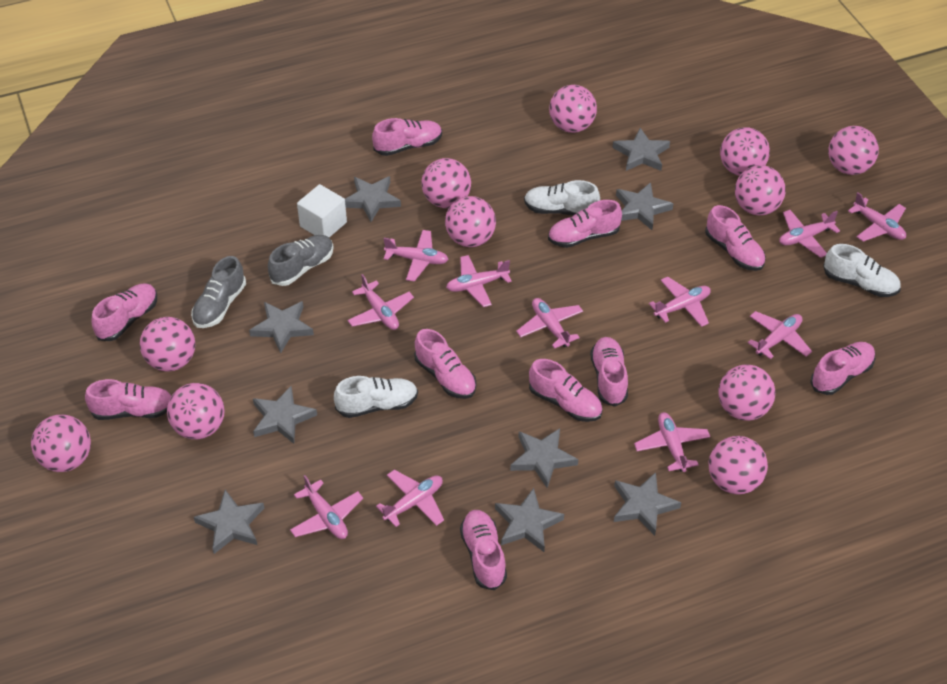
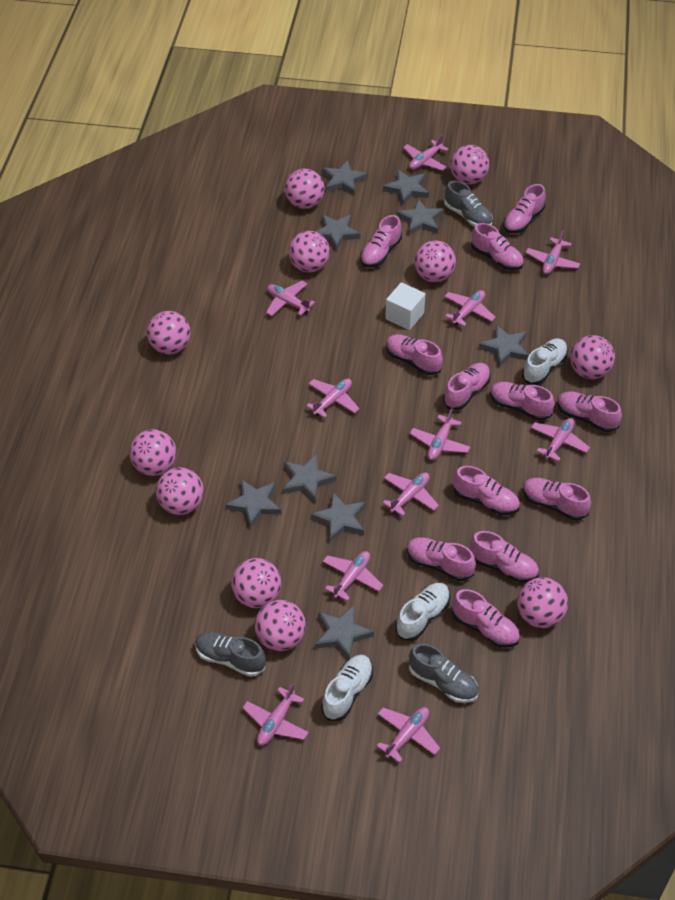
grey shoe: 2 -> 3
pink shoe: 10 -> 12

